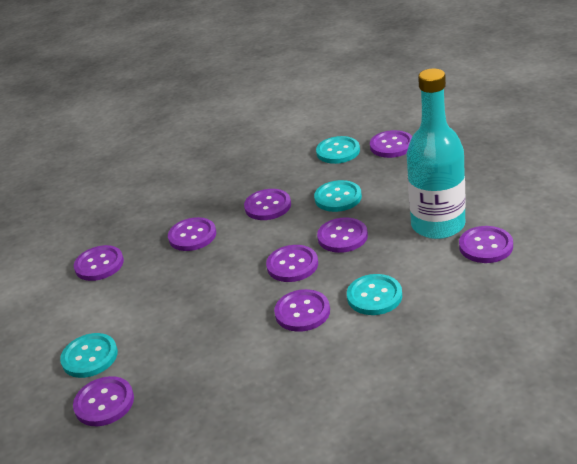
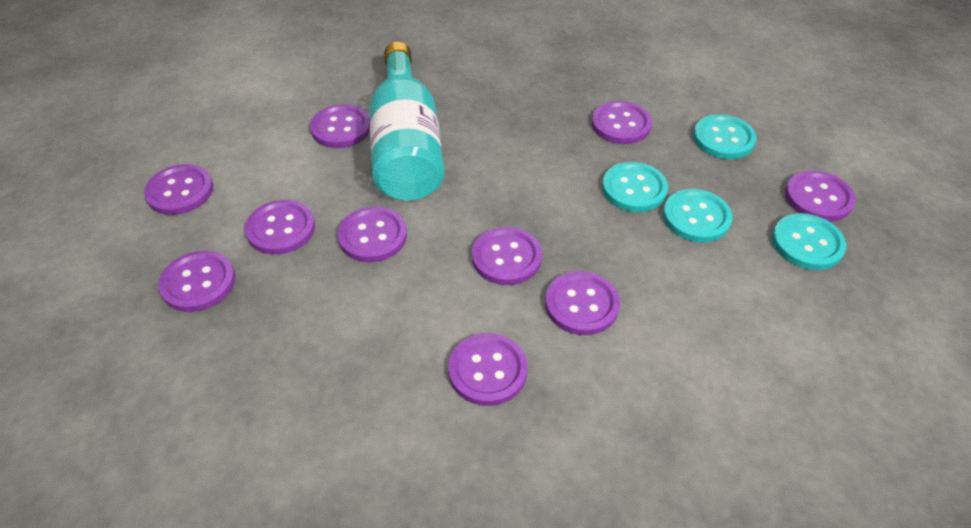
purple button: 9 -> 10

